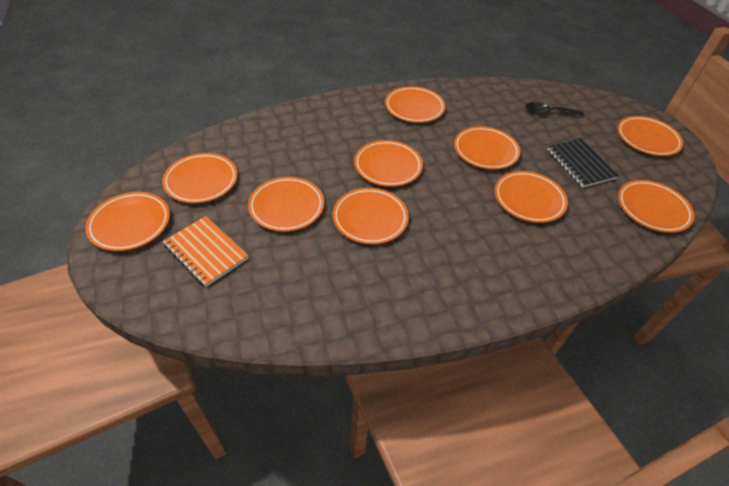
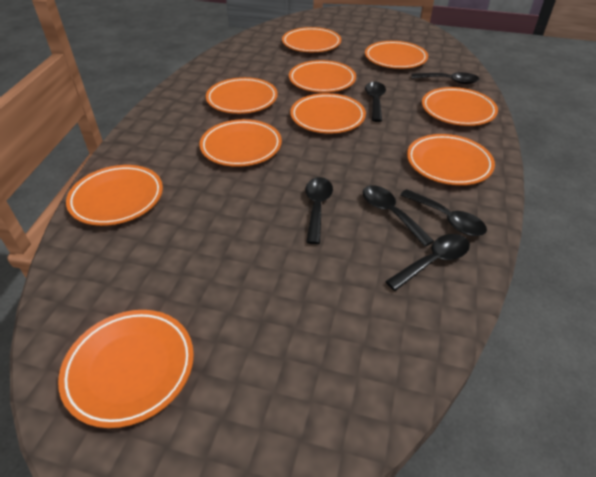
black notebook: 1 -> 0
black spoon: 1 -> 6
orange notebook: 1 -> 0

